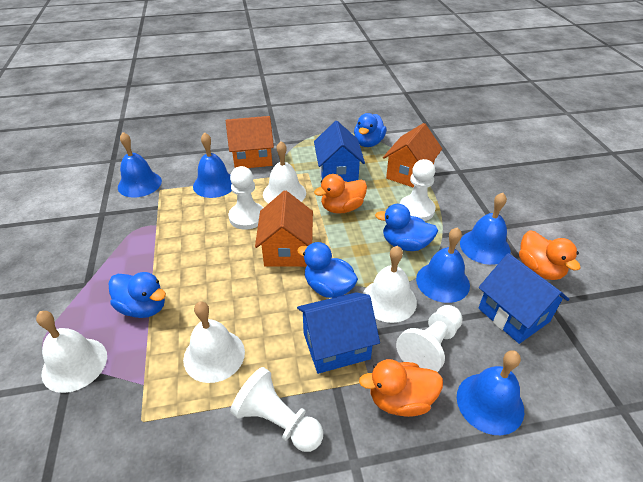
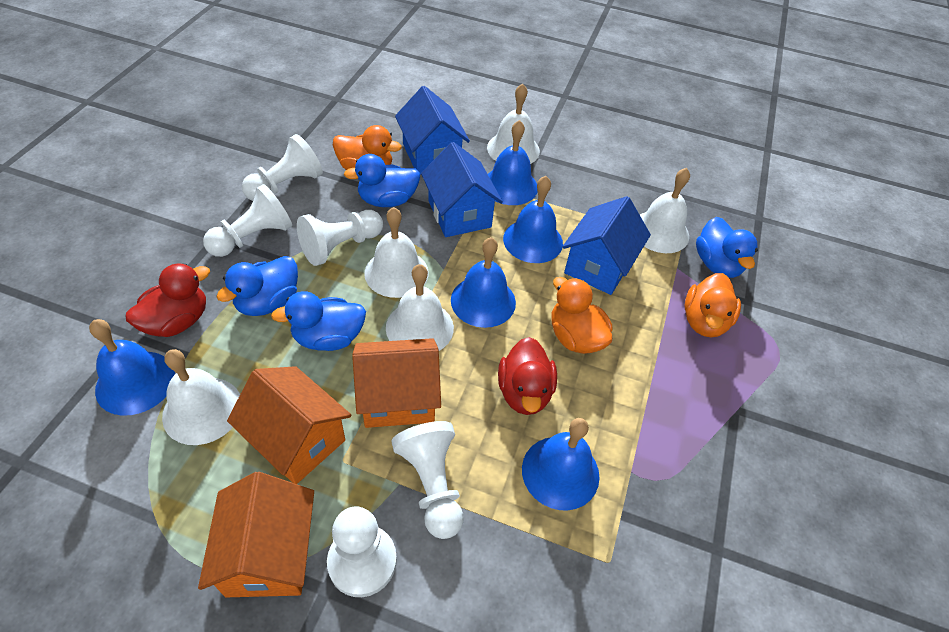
red duck: 0 -> 2
white bell: 4 -> 5
white pawn: 4 -> 5

